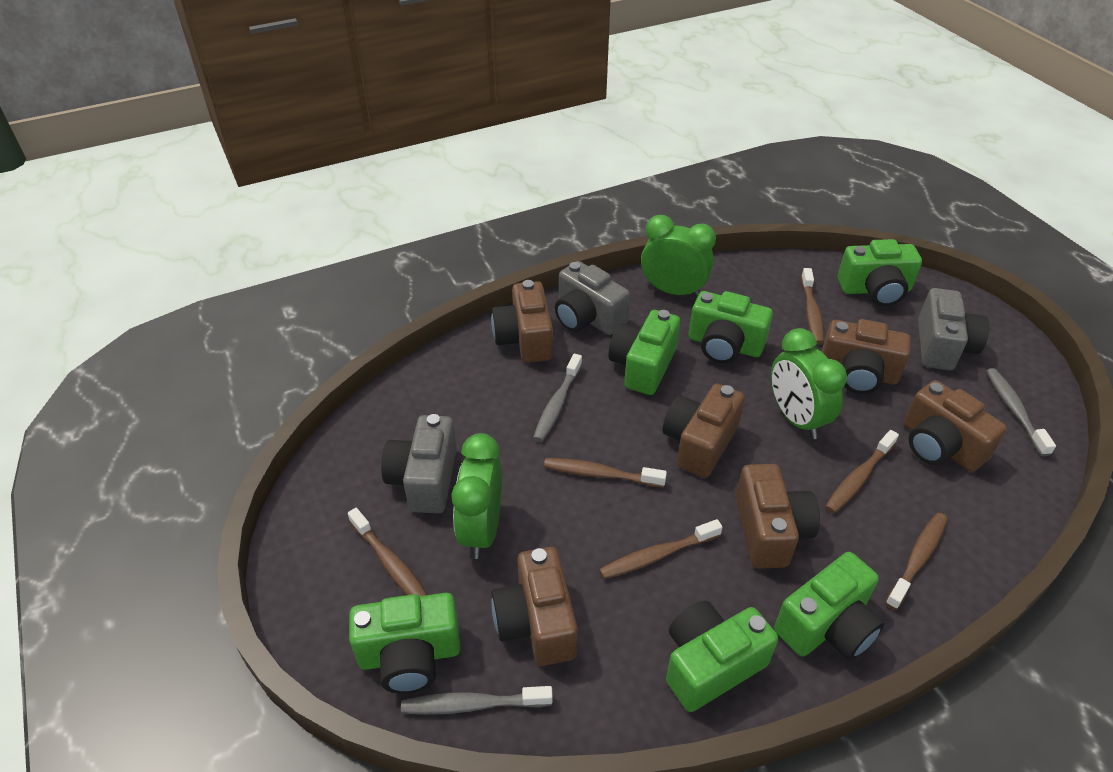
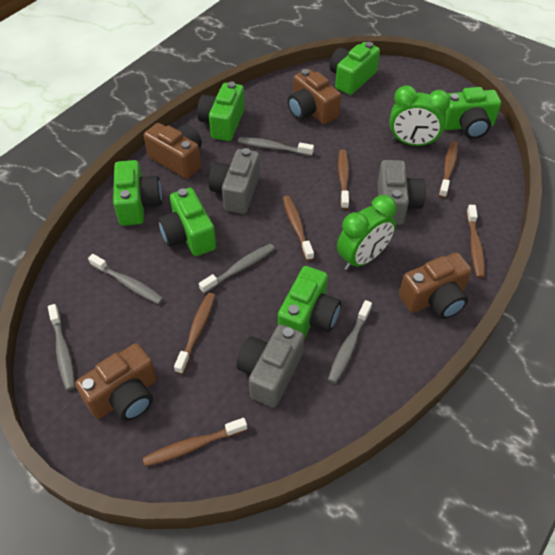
brown camera: 6 -> 4
green clock: 3 -> 2
grey toothbrush: 3 -> 5

